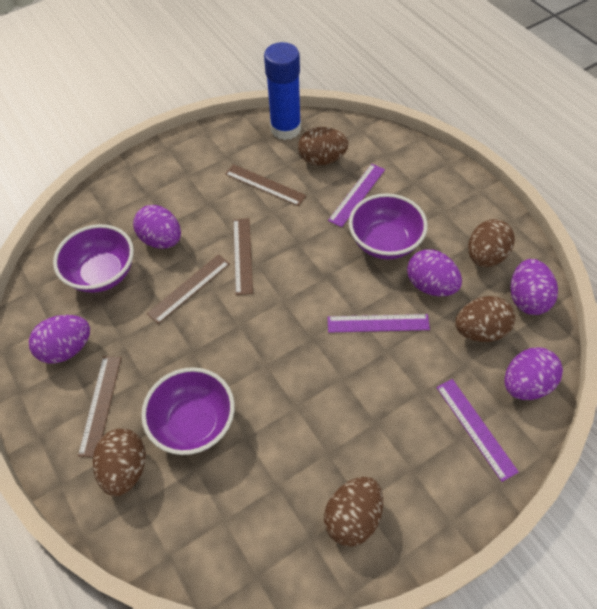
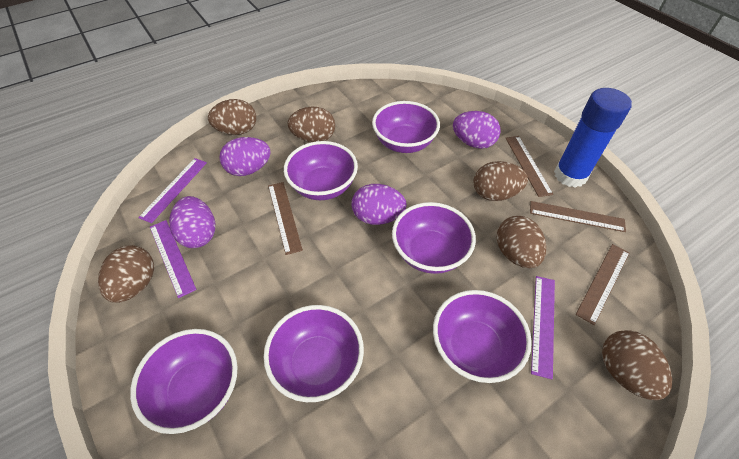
brown egg: 5 -> 6
purple bowl: 3 -> 6
purple egg: 5 -> 4

